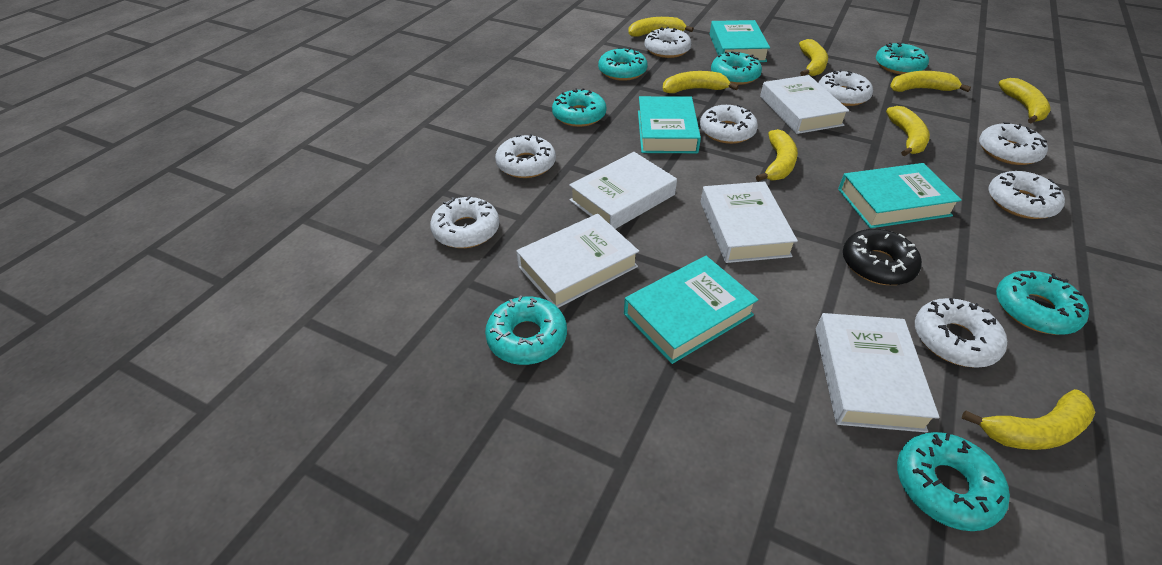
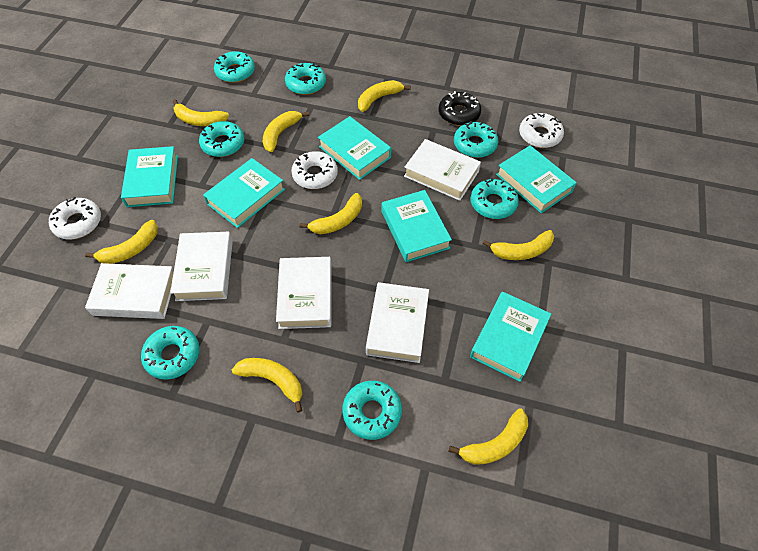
turquoise book: 4 -> 6
white donut: 8 -> 3

